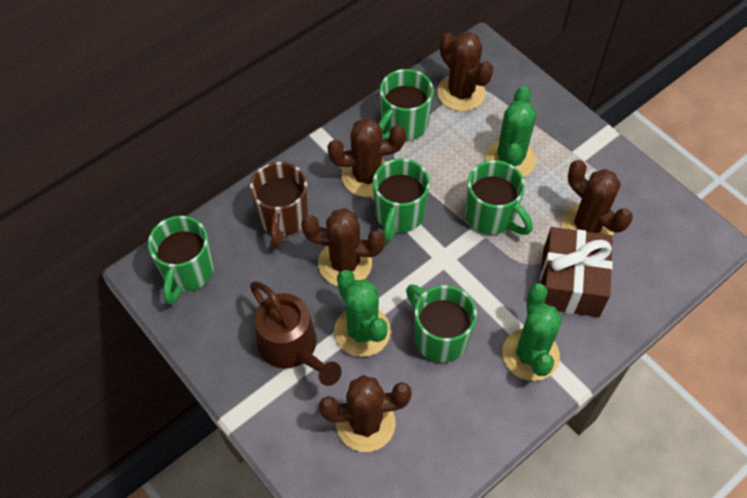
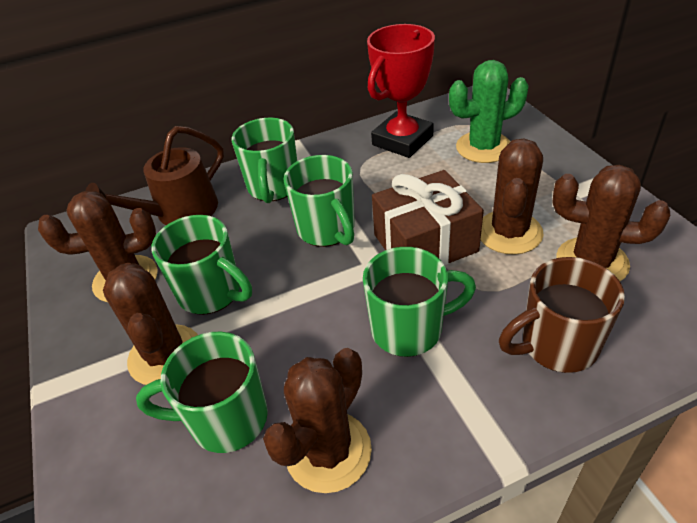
green cactus: 3 -> 1
red trophy: 0 -> 1

